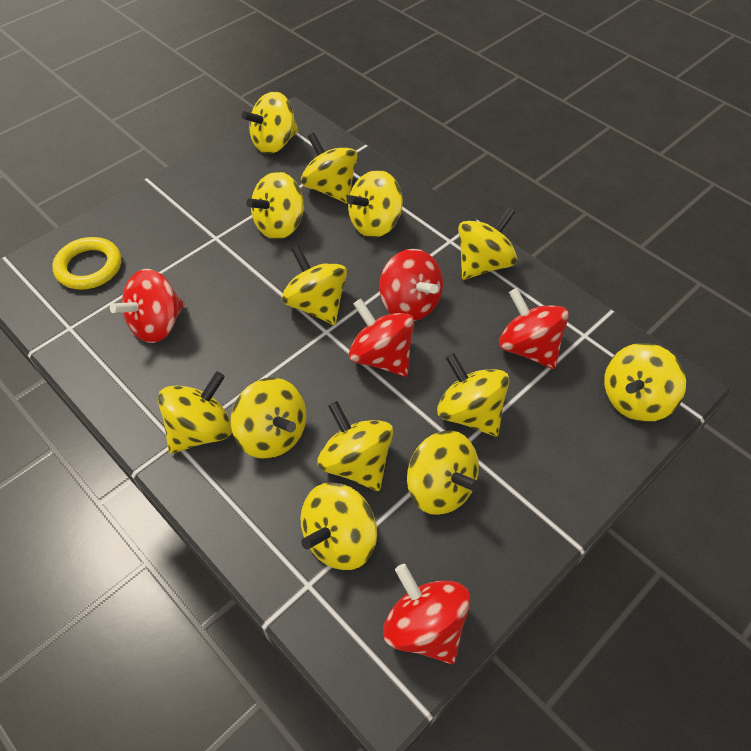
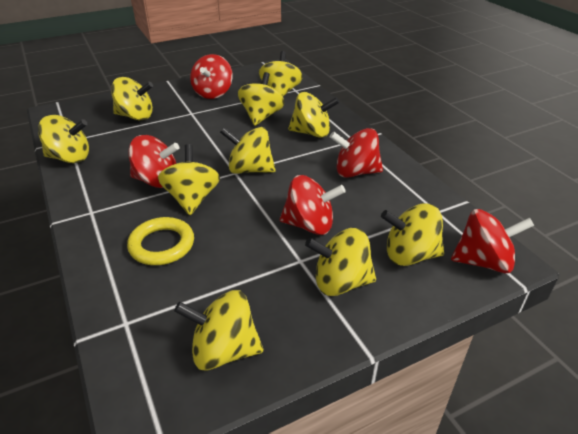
yellow spinning top: 13 -> 10

